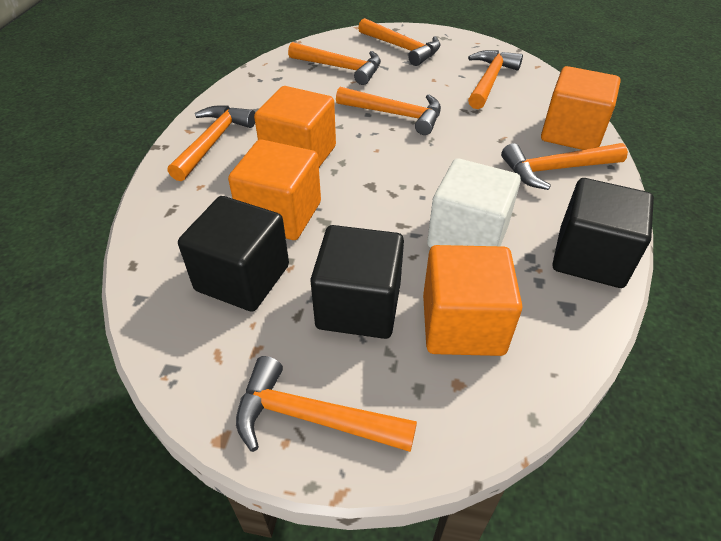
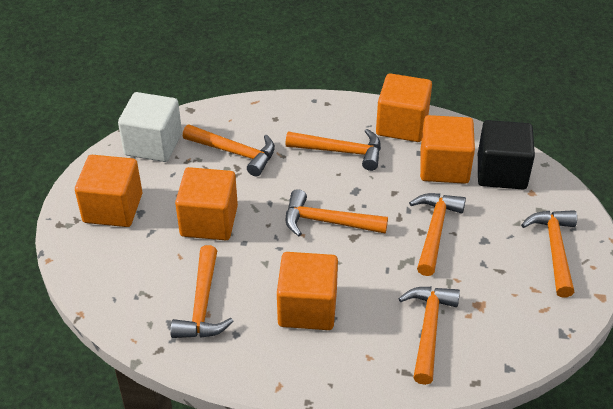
black cube: 3 -> 1
orange cube: 4 -> 5

